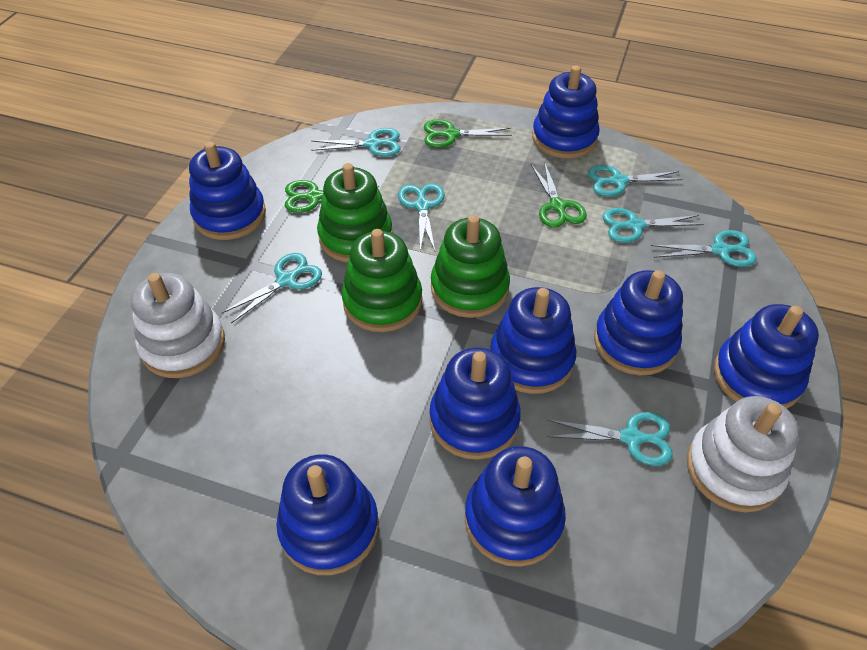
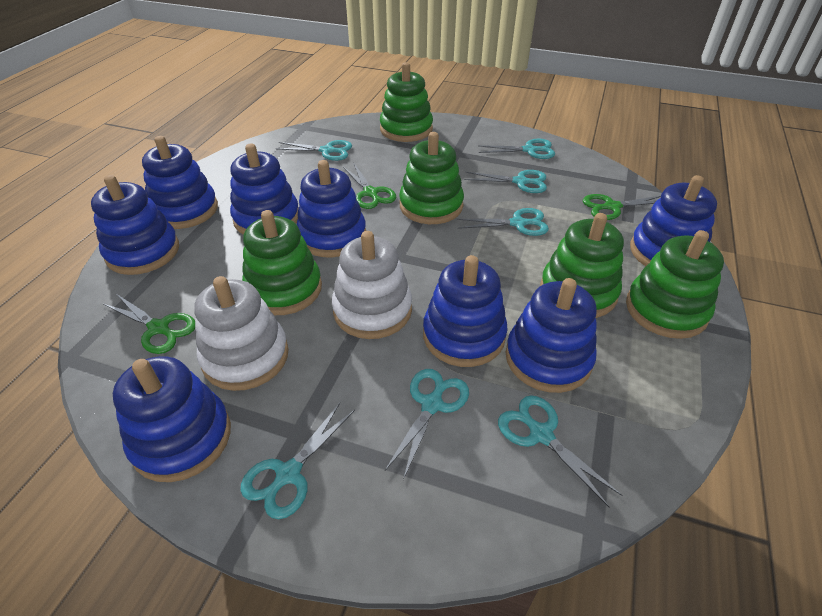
green stacking toy: 3 -> 5

